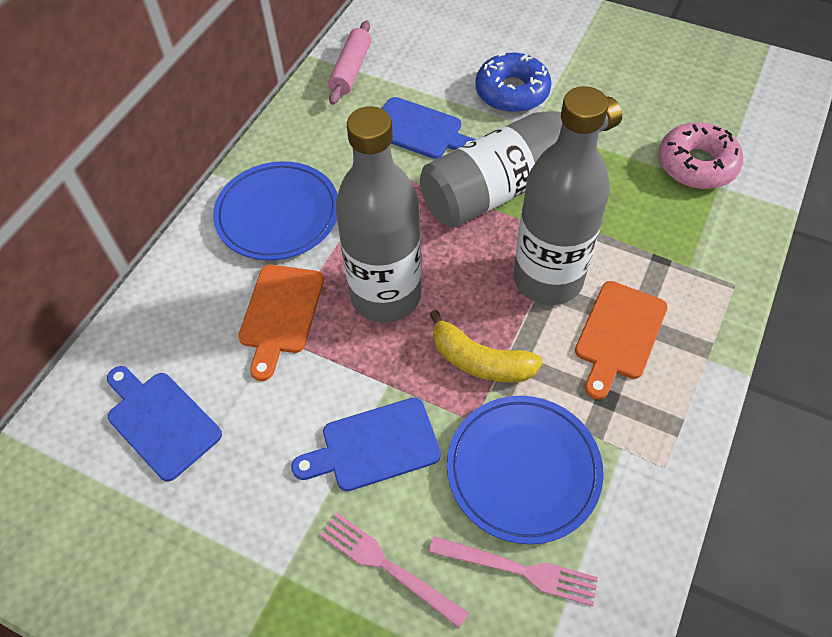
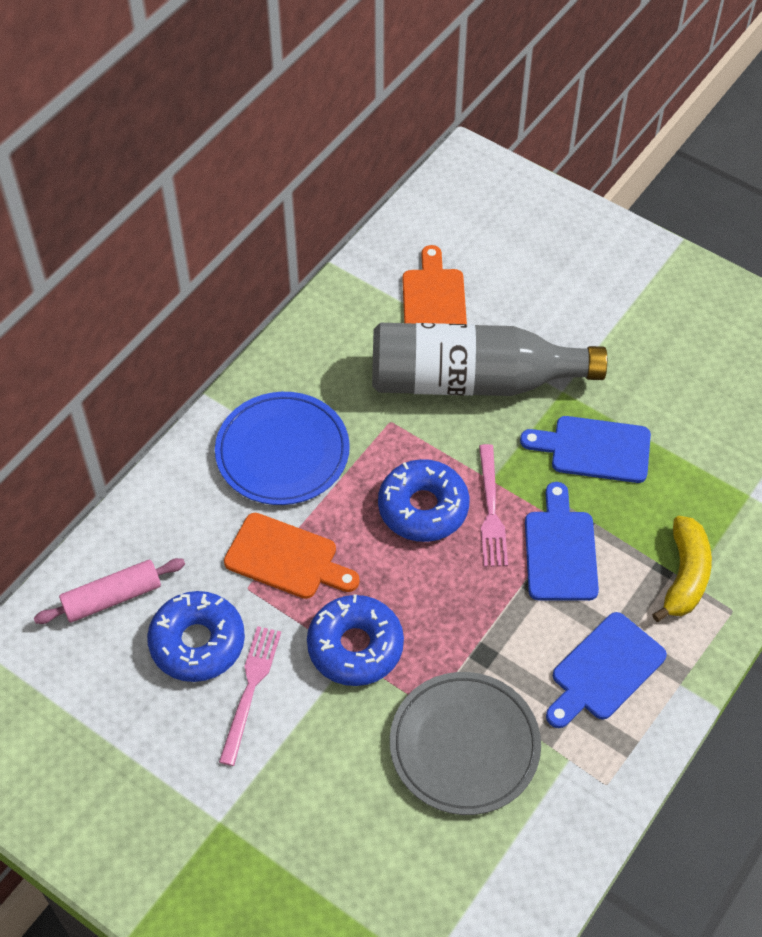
blue donut: 1 -> 3
blue plate: 2 -> 1
grey bottle: 3 -> 1
grey plate: 0 -> 1
pink donut: 1 -> 0

